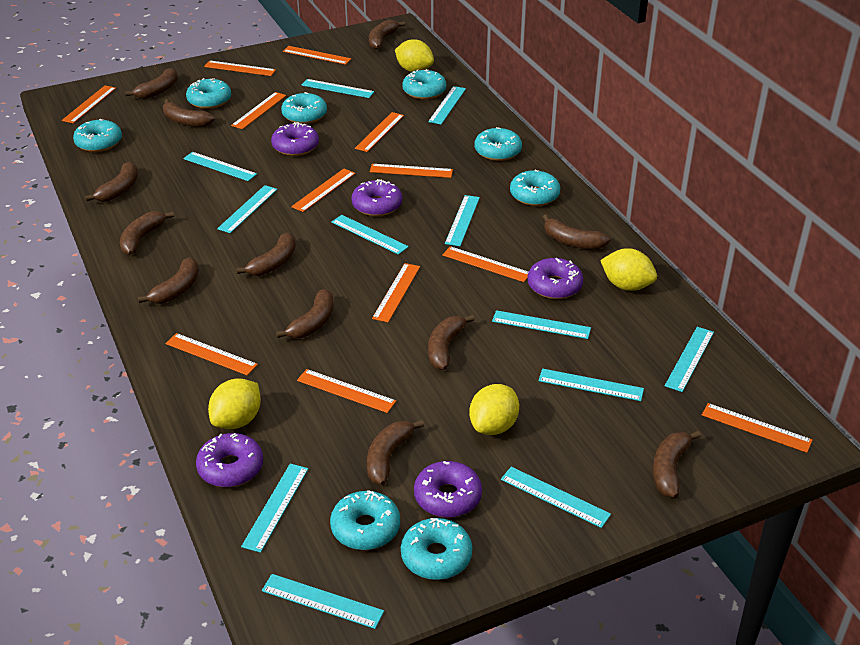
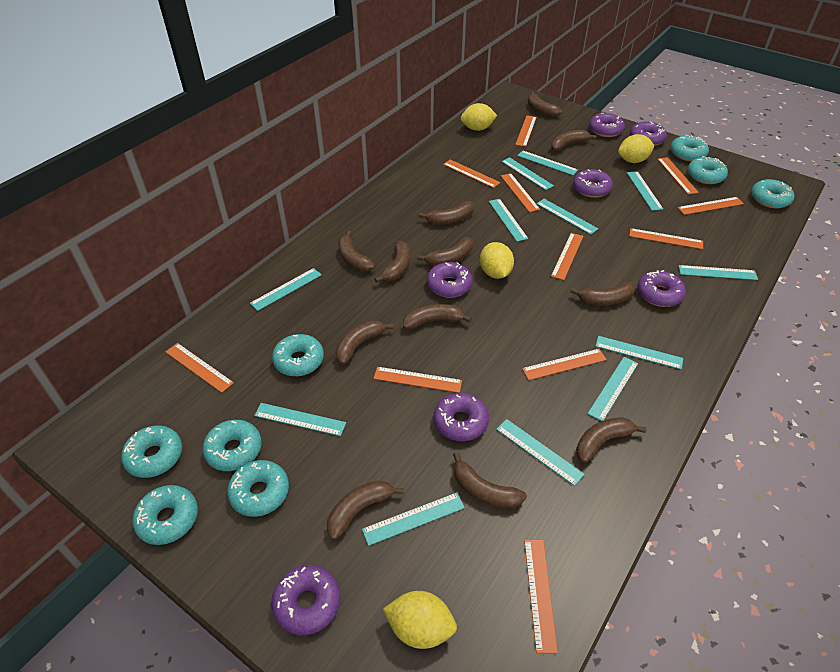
orange ruler: 12 -> 11
purple donut: 5 -> 7

